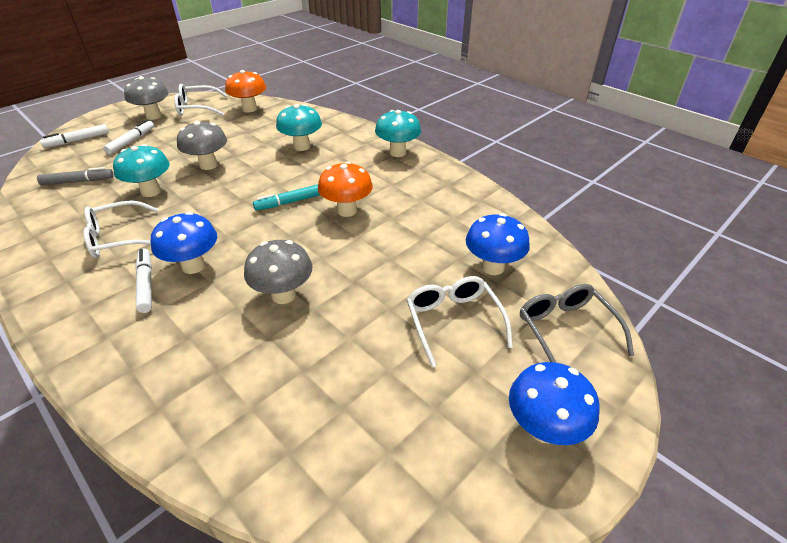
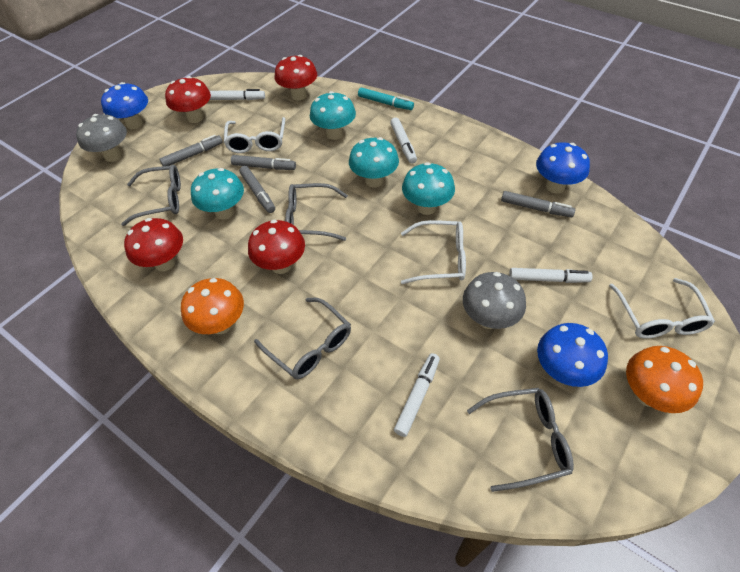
grey glasses: 1 -> 4
grey marker: 1 -> 4
grey mushroom: 3 -> 2
red mushroom: 0 -> 4
turquoise mushroom: 3 -> 4
white marker: 3 -> 4

